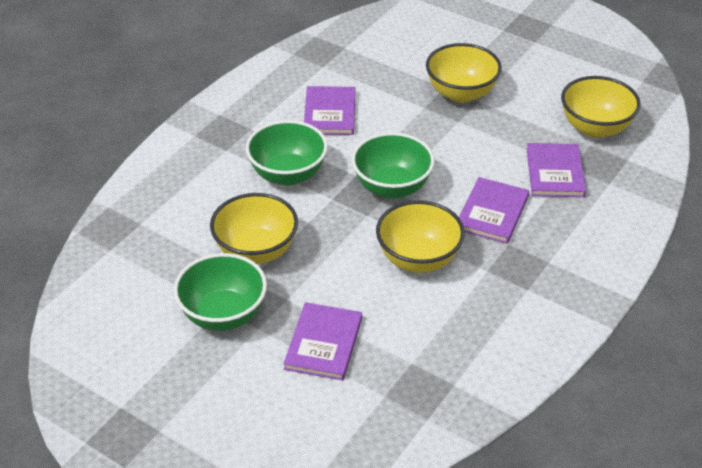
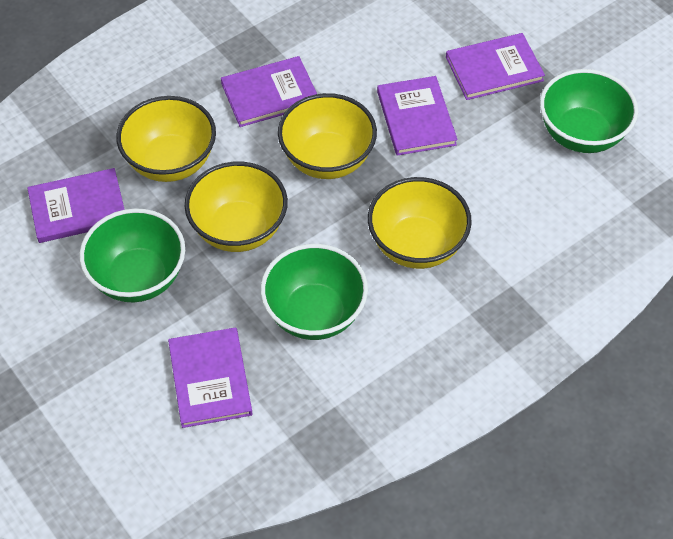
purple book: 4 -> 5

